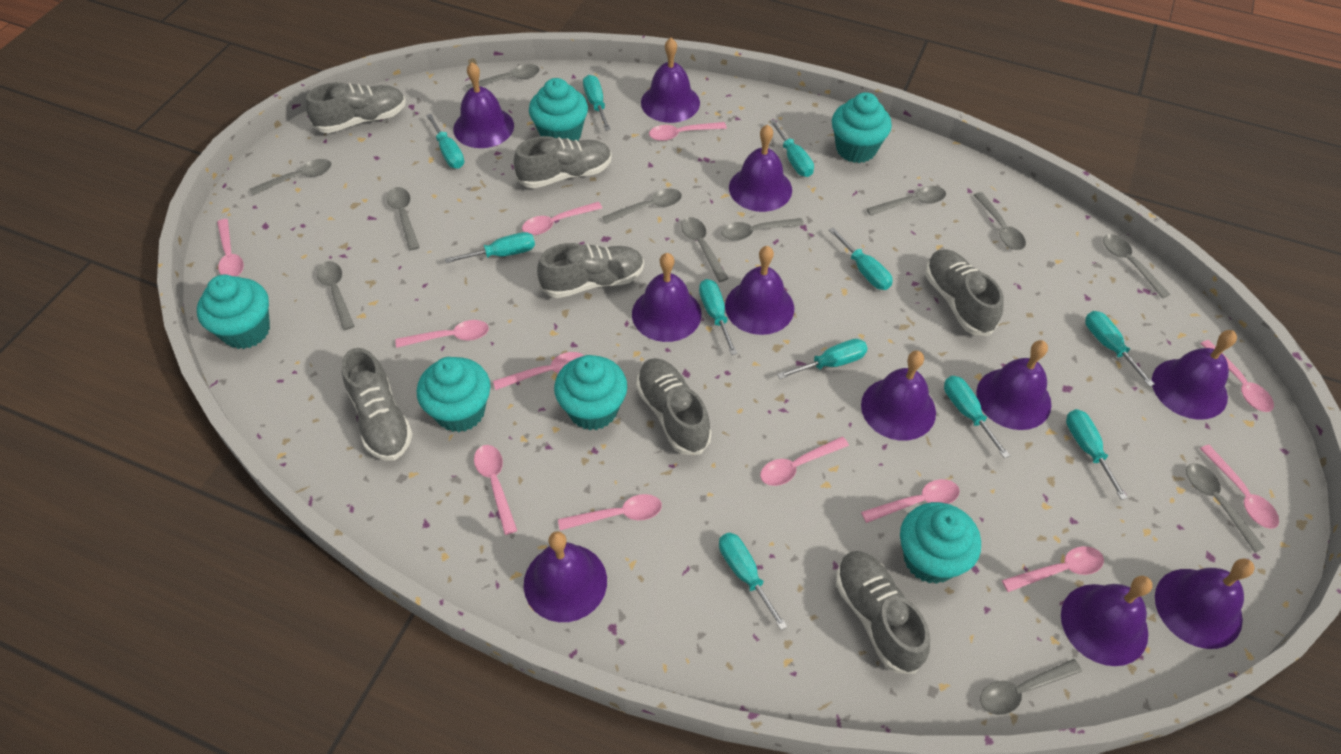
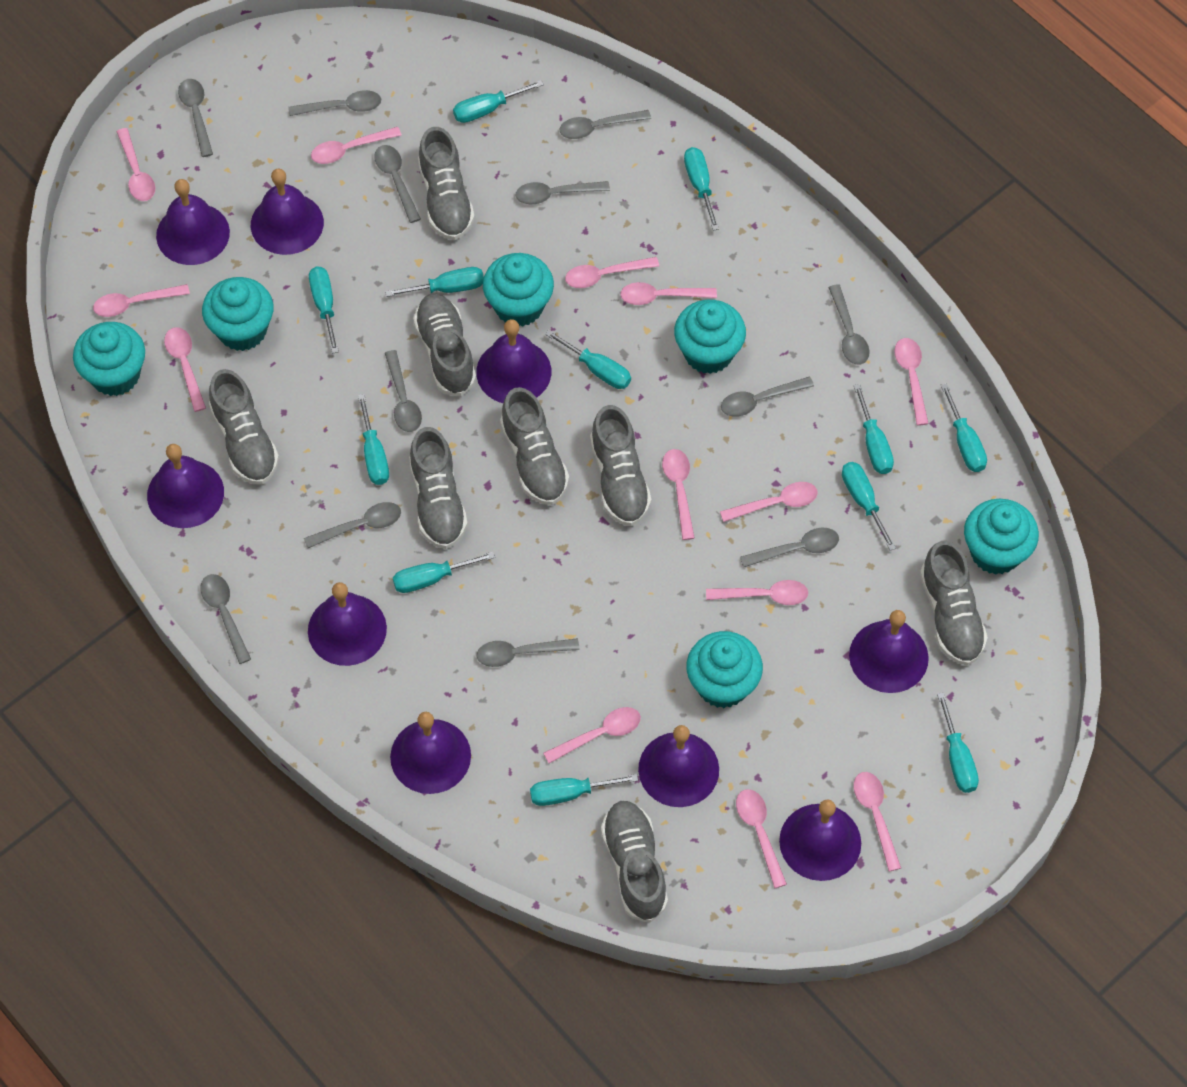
grey shoe: 7 -> 8
pink spoon: 12 -> 13
purple bell: 11 -> 9
turquoise screwdriver: 11 -> 12

